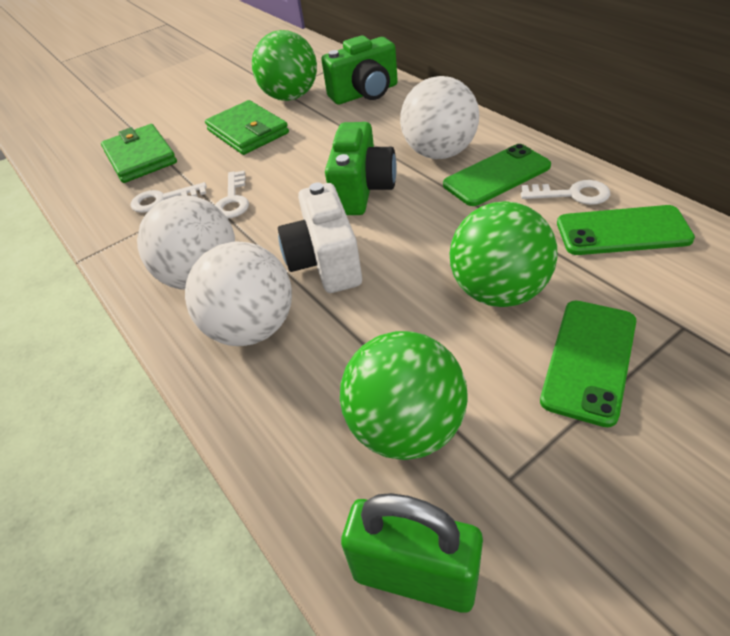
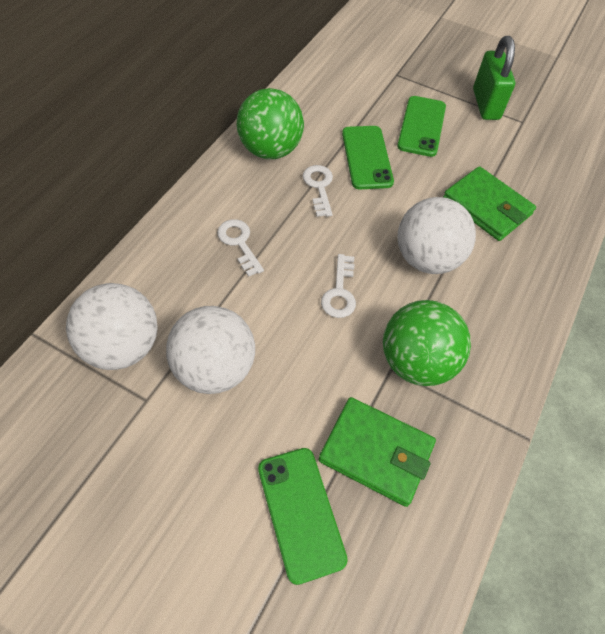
green ball: 3 -> 2
green camera: 2 -> 0
white camera: 1 -> 0

